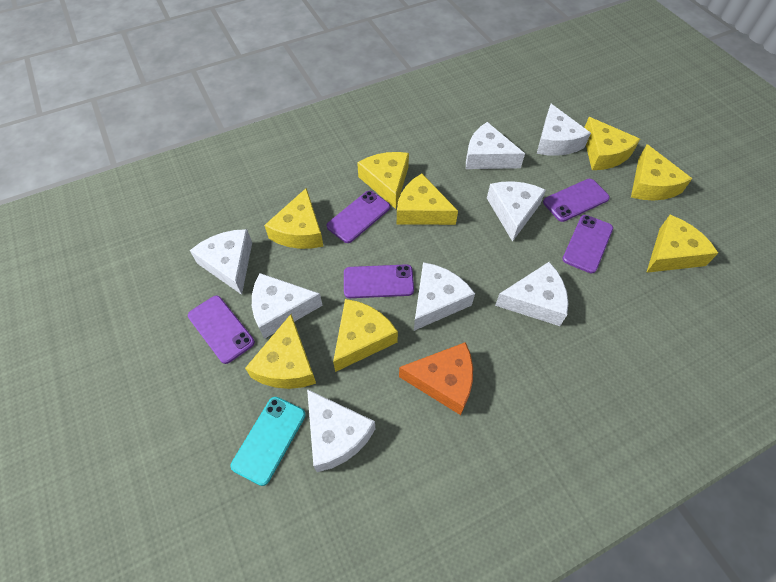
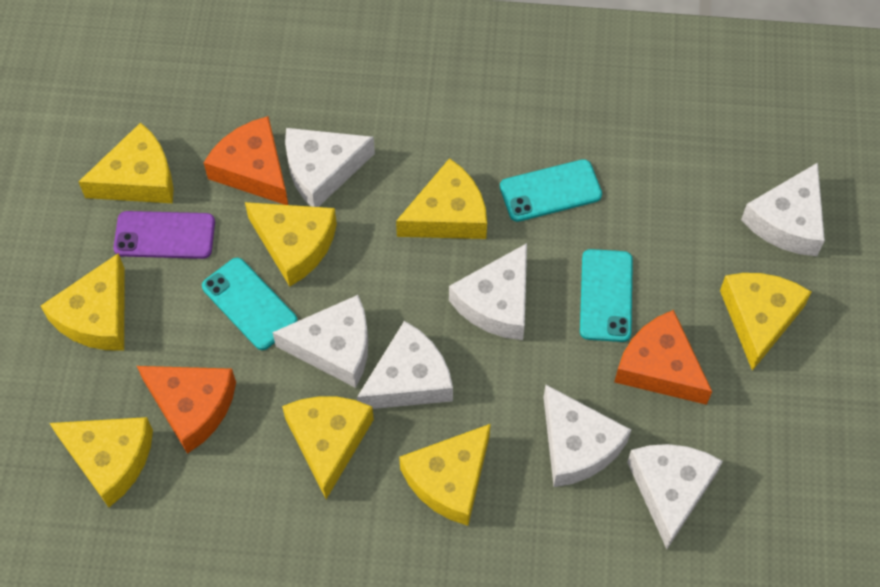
orange cheese: 1 -> 3
purple phone: 5 -> 1
turquoise phone: 1 -> 3
white cheese: 8 -> 7

